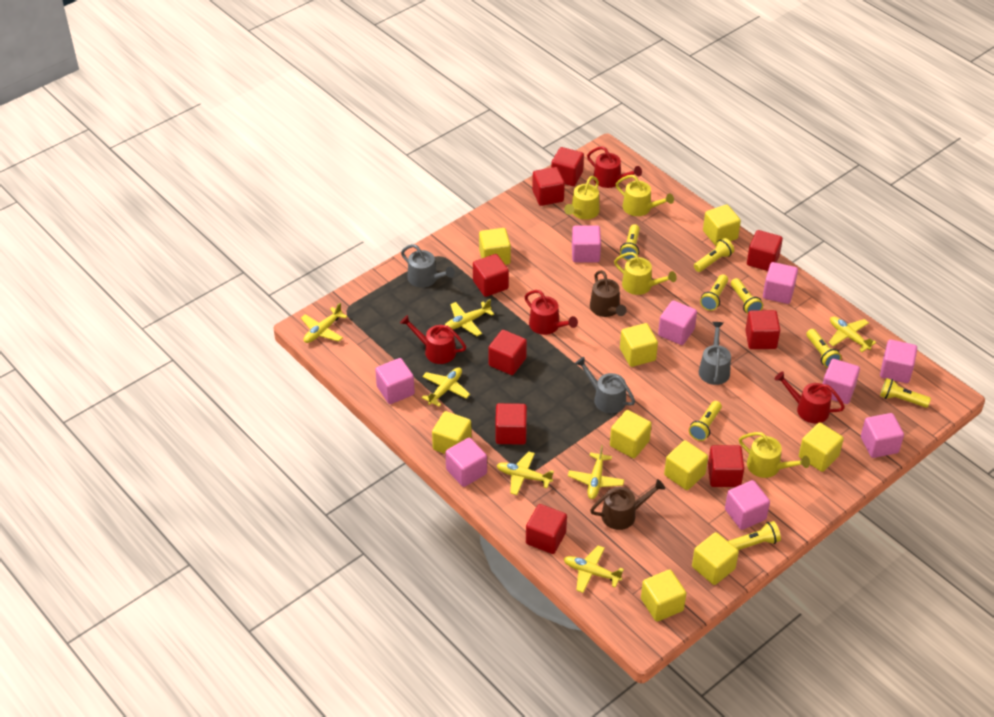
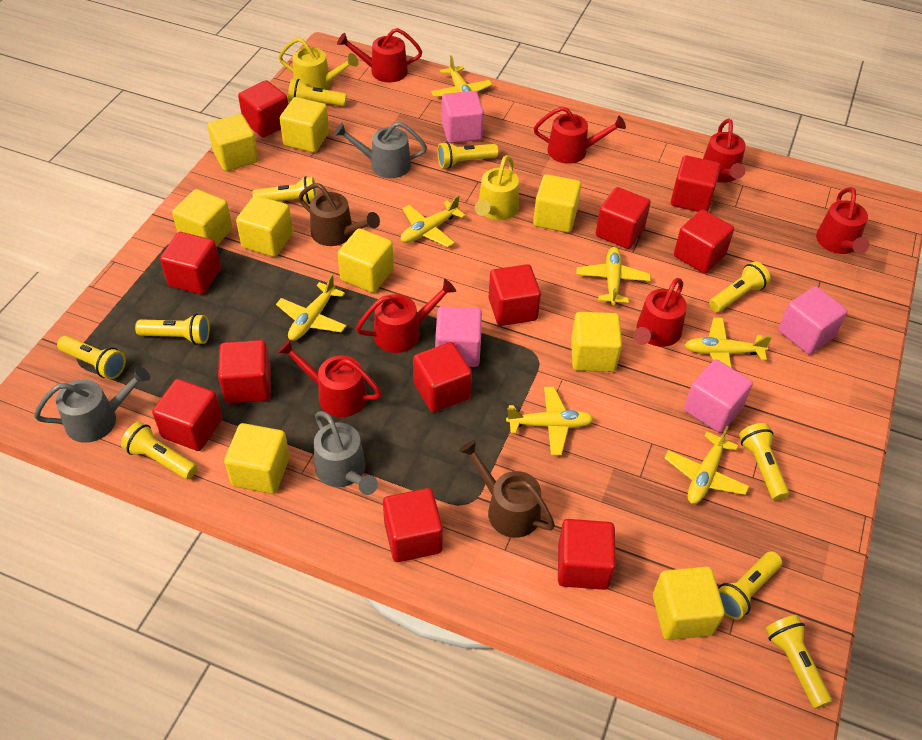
pink cube: 9 -> 4
red cube: 9 -> 11
red watering can: 4 -> 7
yellow flashlight: 8 -> 10
yellow watering can: 4 -> 2

